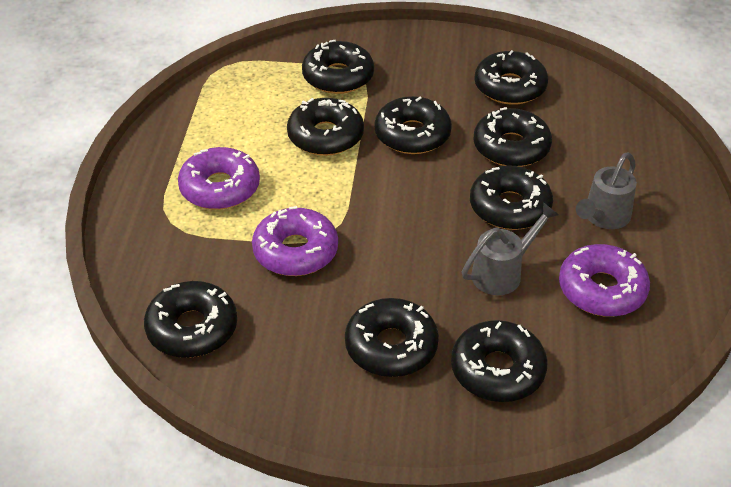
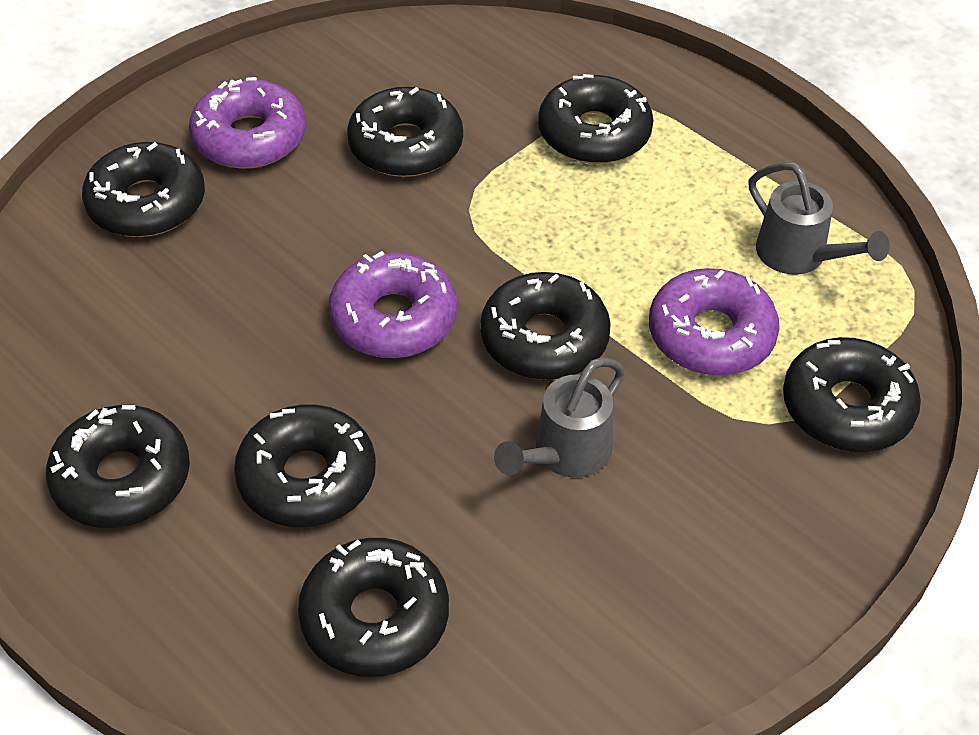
black donut: 9 -> 8

